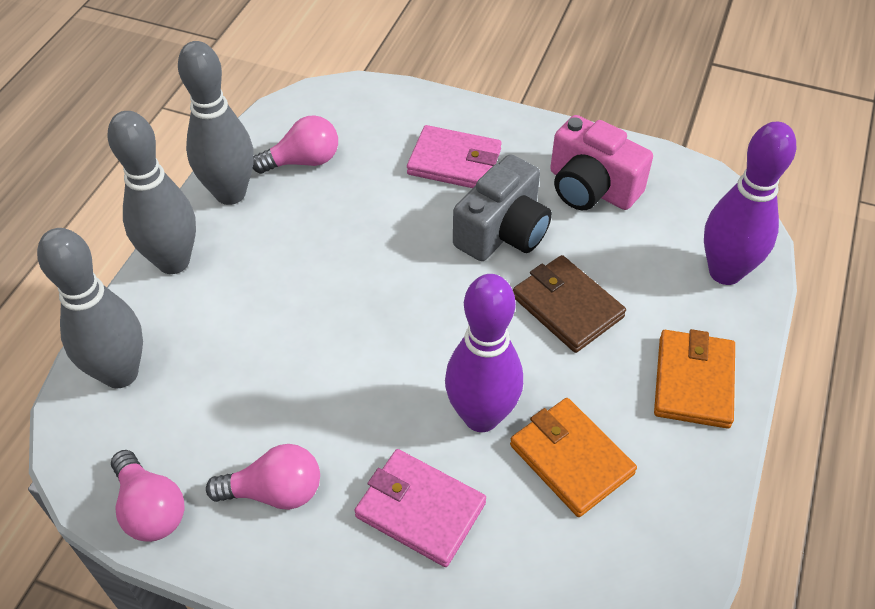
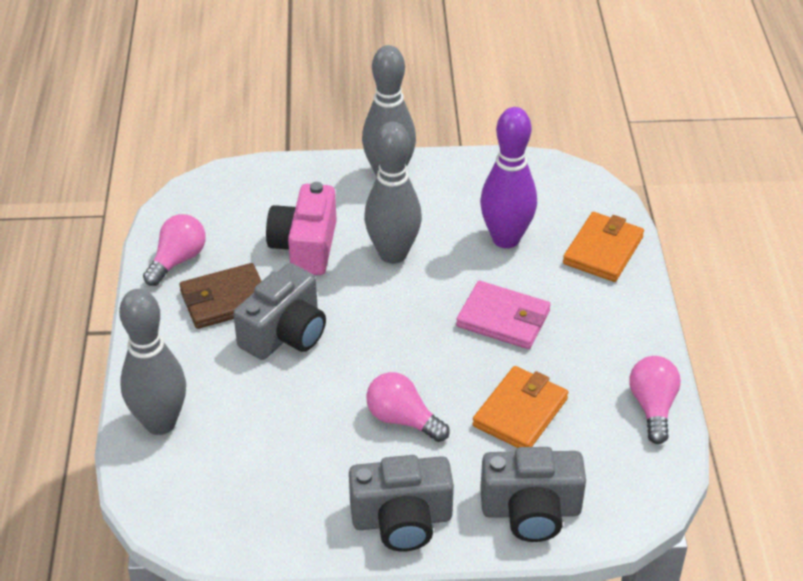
grey camera: 1 -> 3
pink wallet: 2 -> 1
purple bowling pin: 2 -> 1

